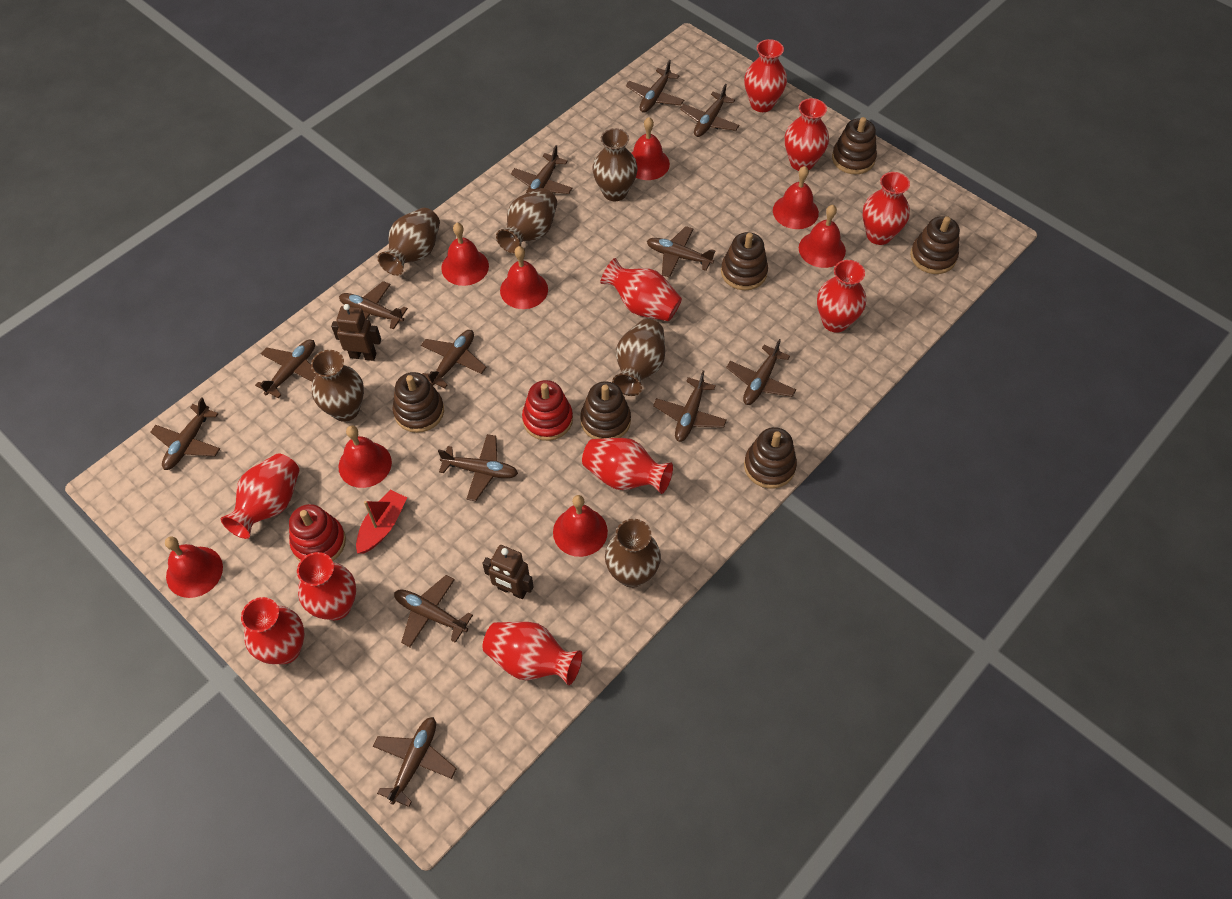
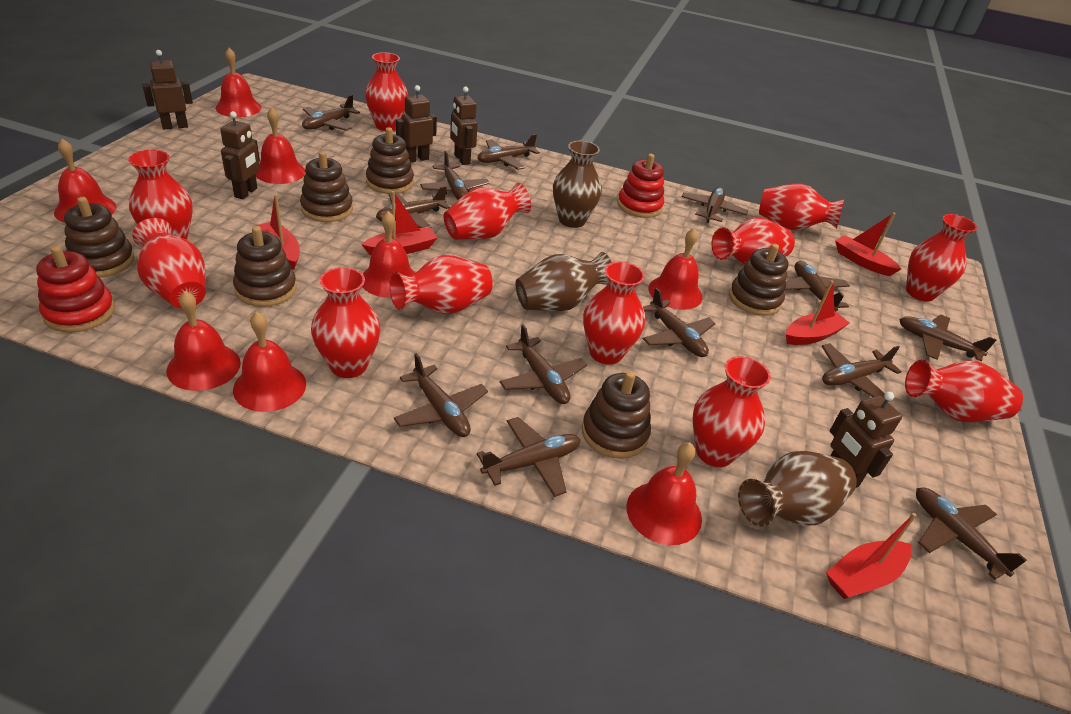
brown robot: 2 -> 5
brown vase: 6 -> 3
red boat: 1 -> 5
red vase: 10 -> 12

